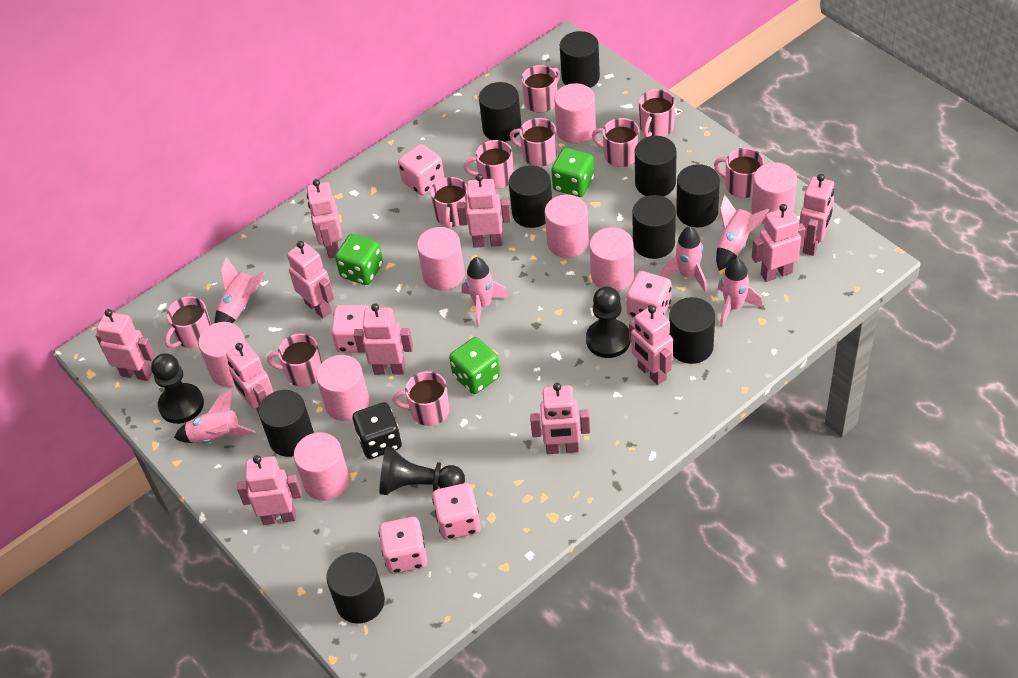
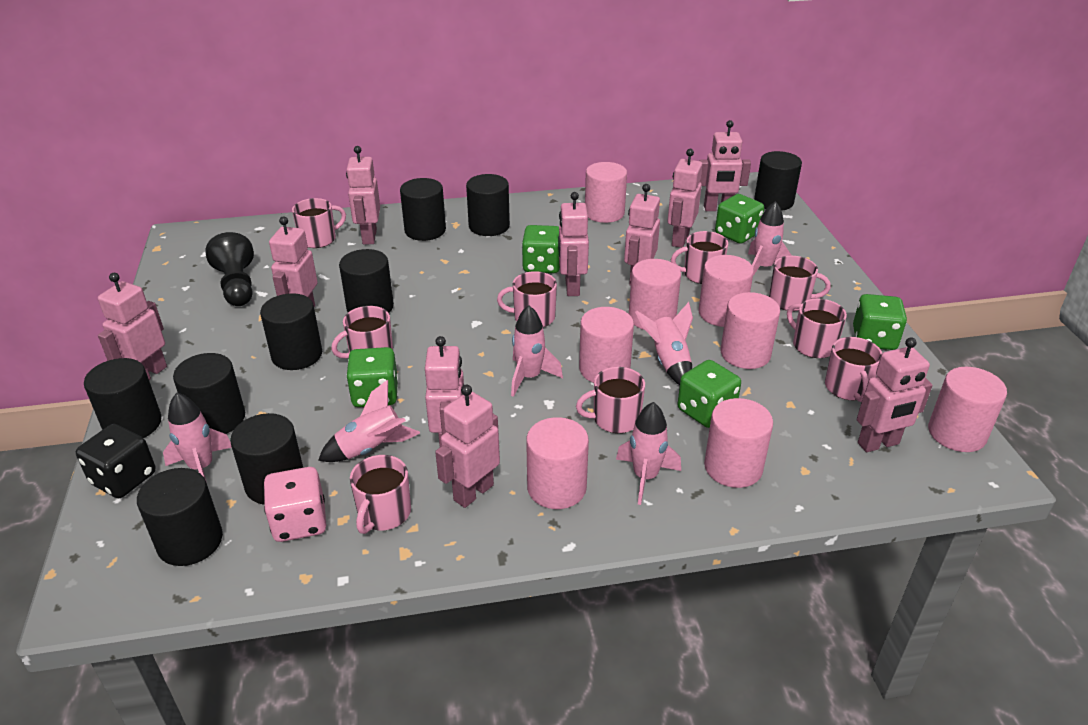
black pawn: 3 -> 1
green dice: 3 -> 5
pink dice: 5 -> 1
pink mug: 10 -> 9
pink robot: 11 -> 10

